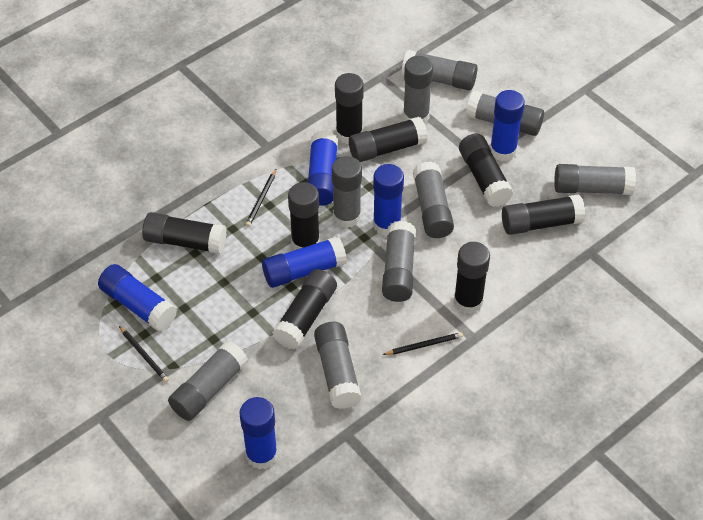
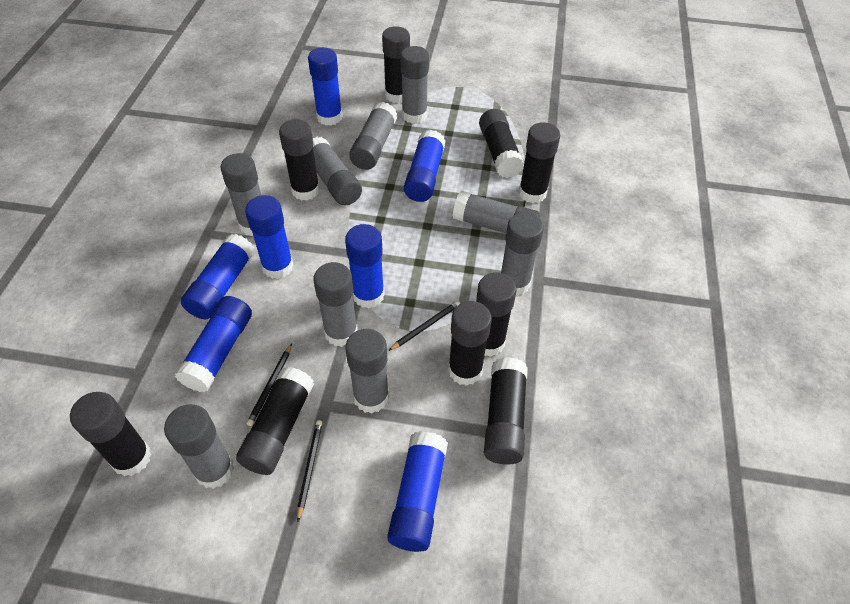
black glue stick: 8 -> 9
blue glue stick: 6 -> 7

